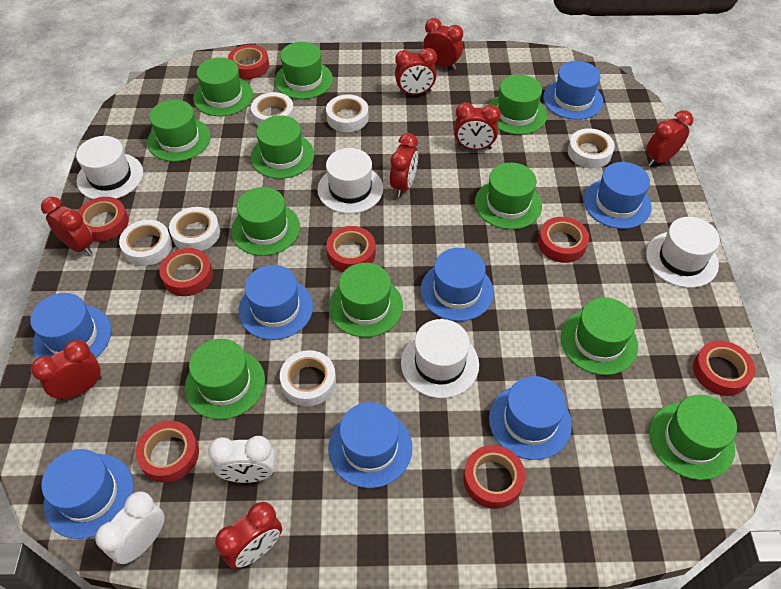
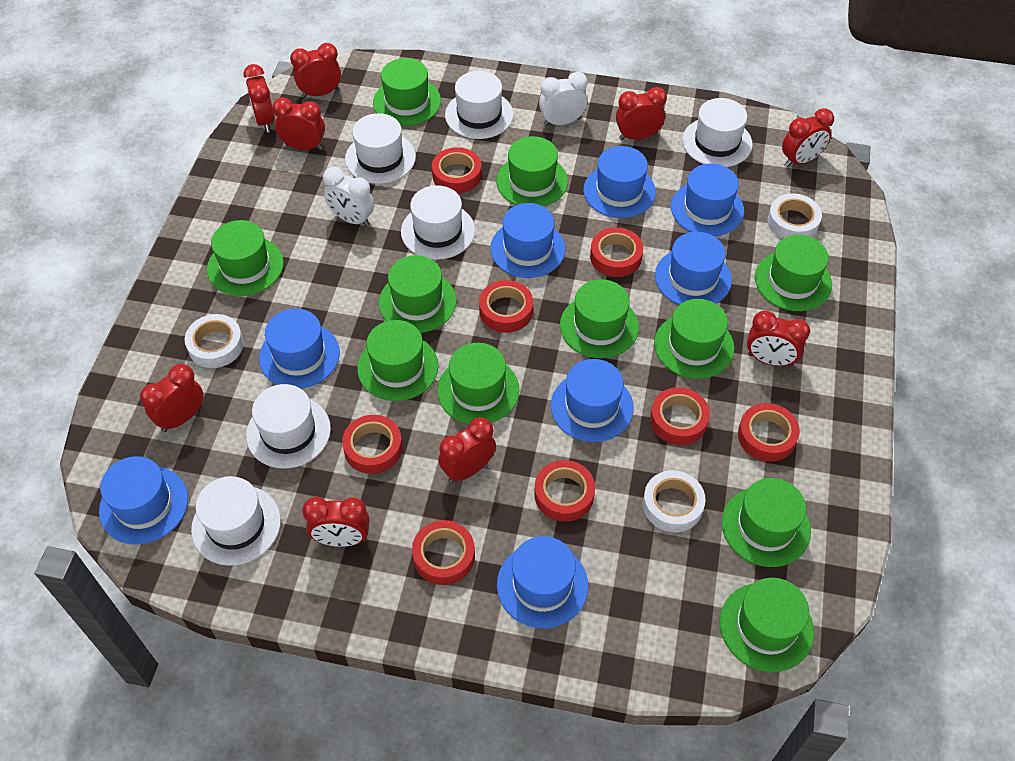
red clock: 8 -> 9
white hat: 4 -> 6
white tape: 6 -> 3

